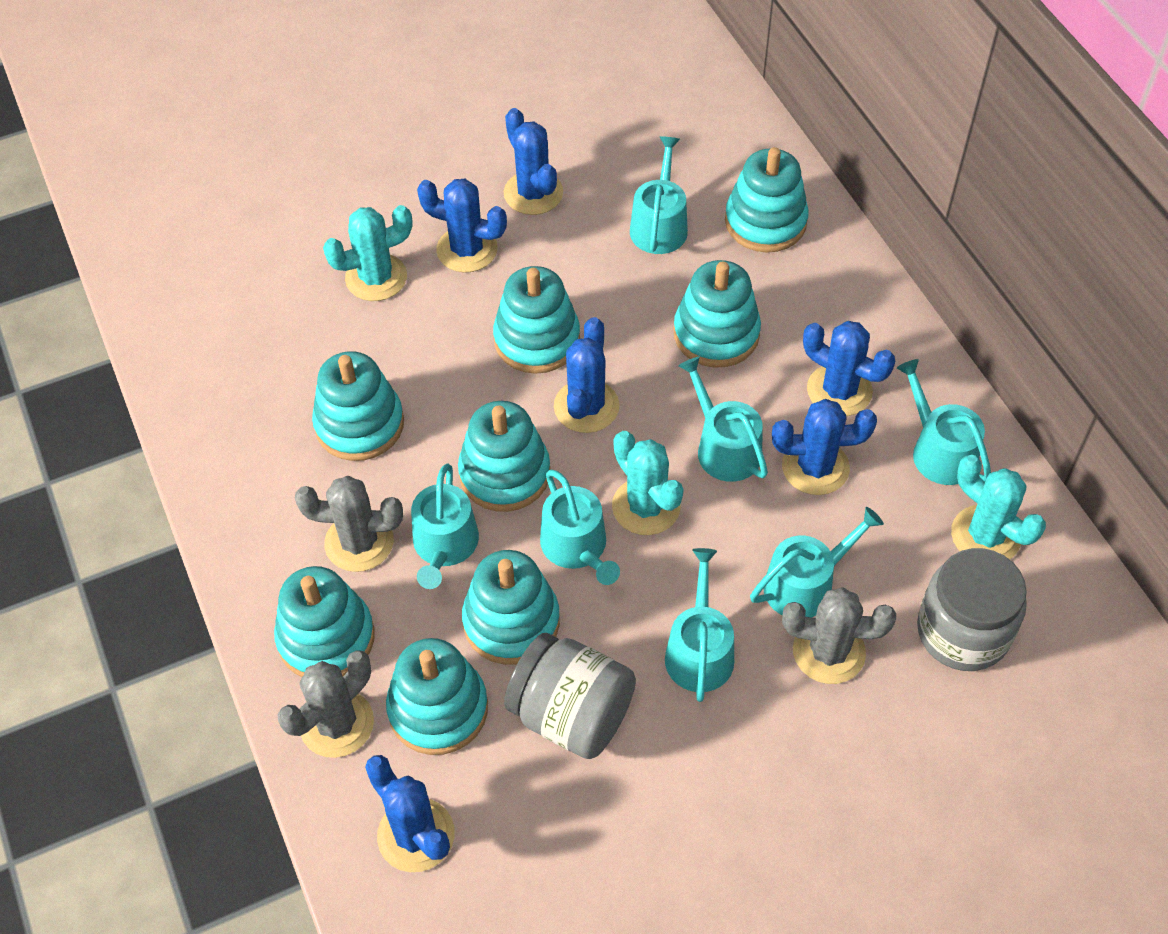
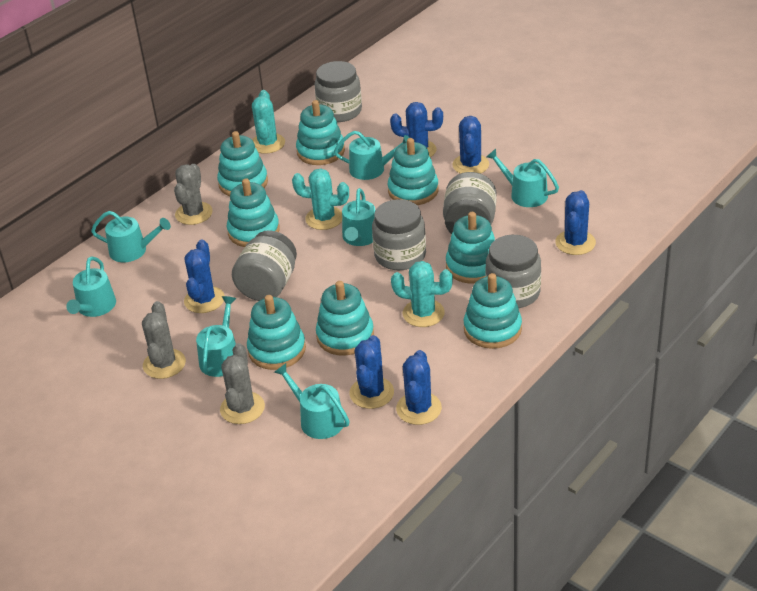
grey jar: 2 -> 5

